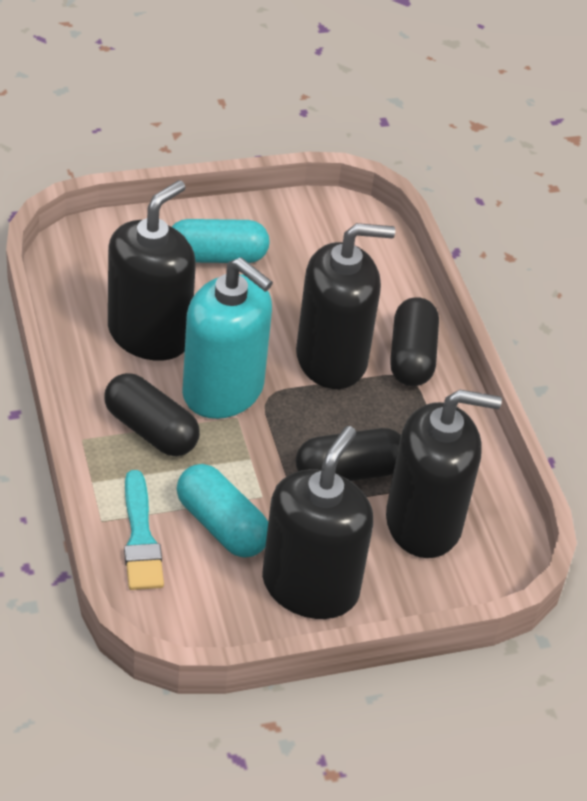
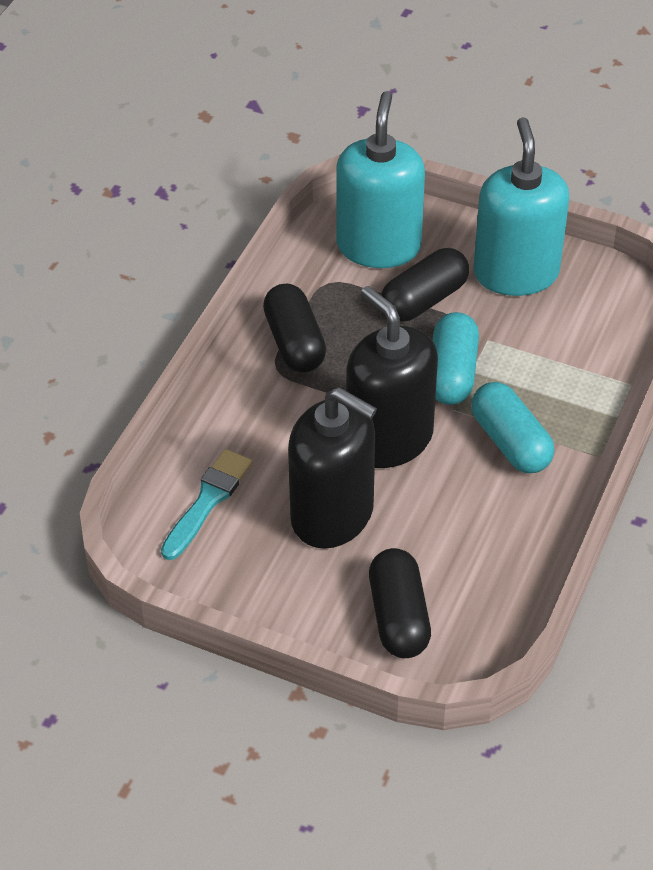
black soap dispenser: 4 -> 2
turquoise soap dispenser: 1 -> 2

